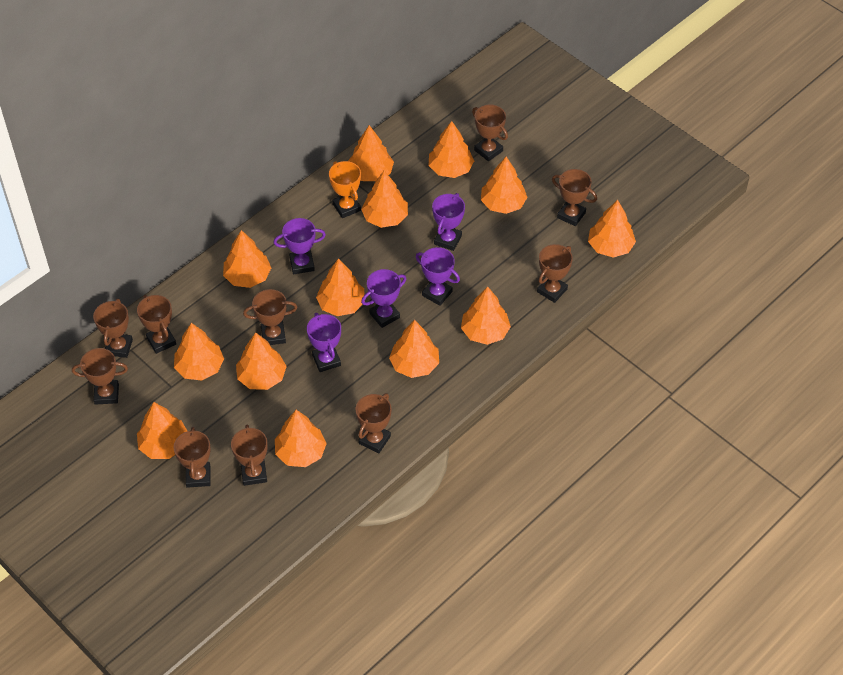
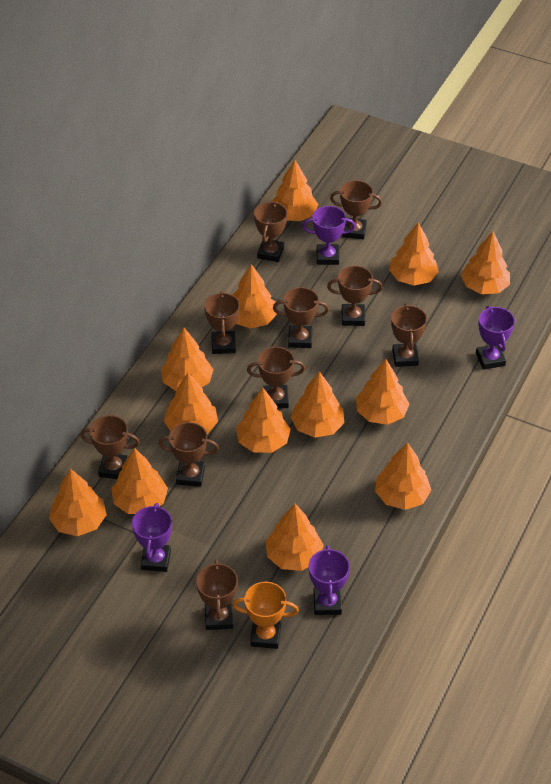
purple trophy: 5 -> 4

